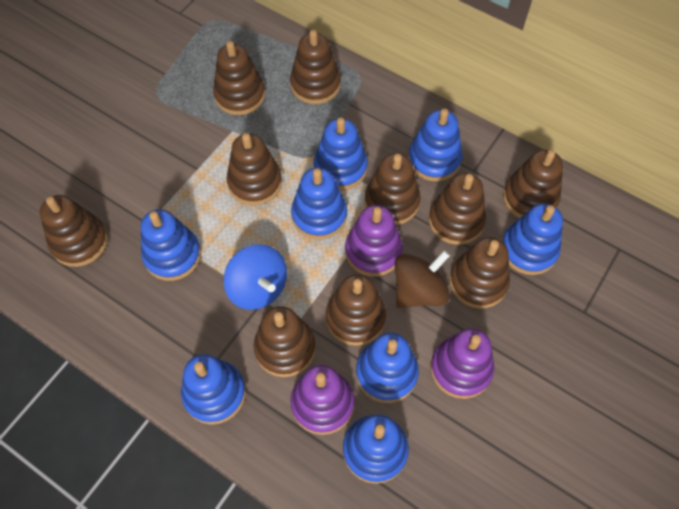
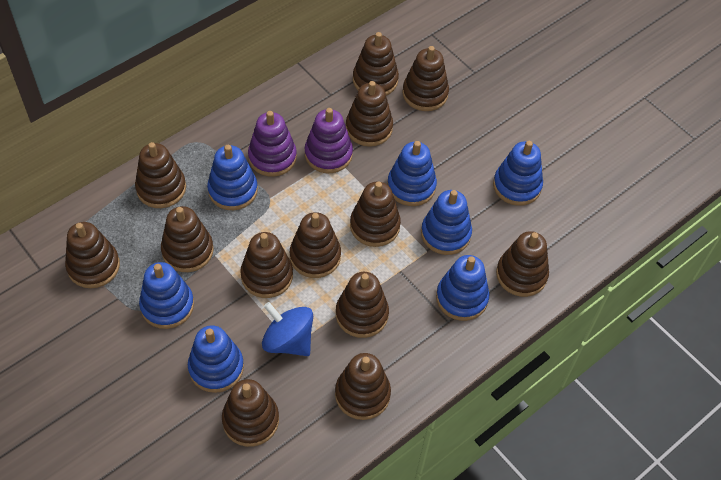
blue stacking toy: 8 -> 7
brown spinning top: 1 -> 0
brown stacking toy: 10 -> 13
purple stacking toy: 3 -> 2

